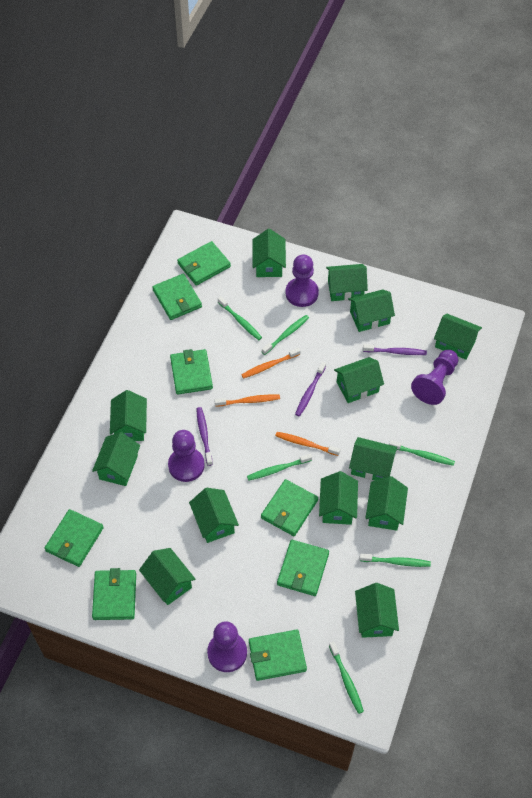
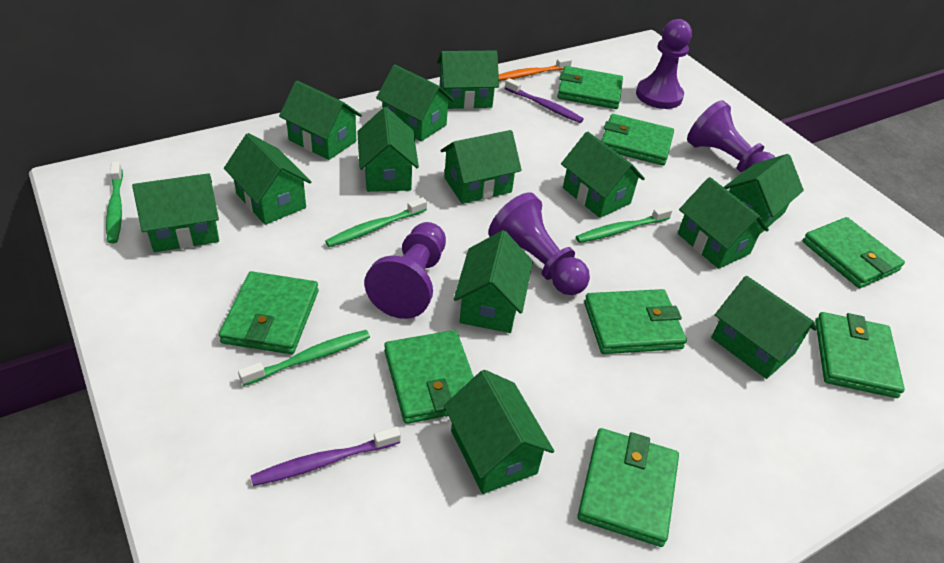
green toothbrush: 6 -> 4
orange toothbrush: 3 -> 1
purple toothbrush: 3 -> 2

